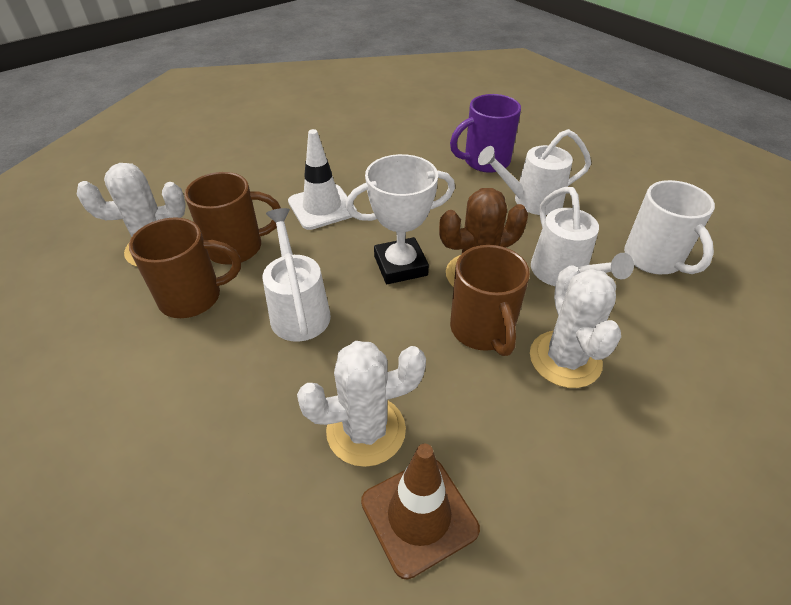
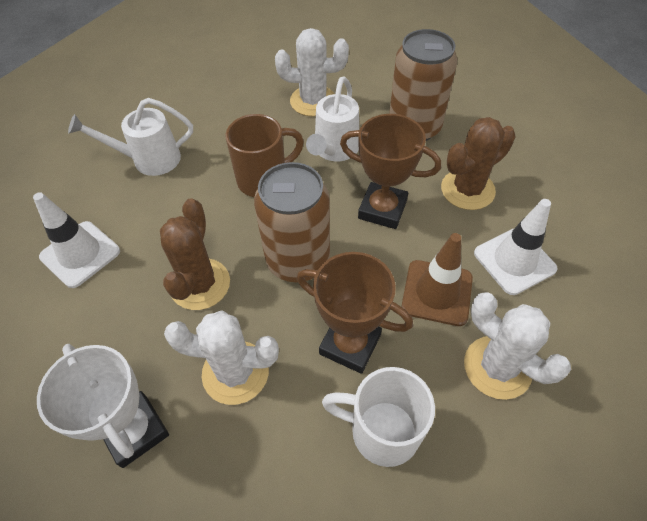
brown cactus: 1 -> 2
brown can: 0 -> 2
brown mug: 3 -> 1
brown trophy: 0 -> 2
purple mug: 1 -> 0
white traffic cone: 1 -> 2
white watering can: 3 -> 2

